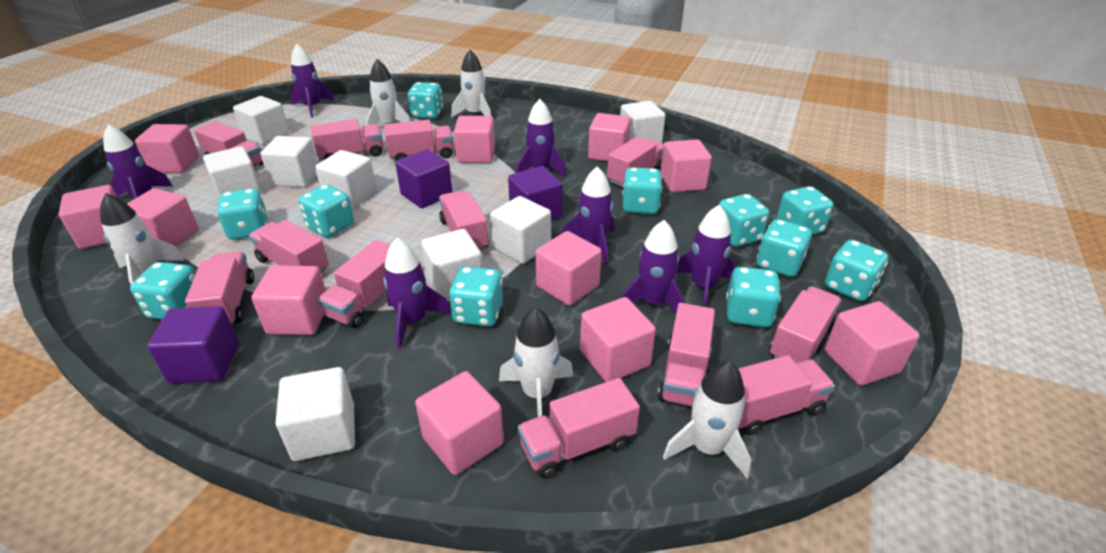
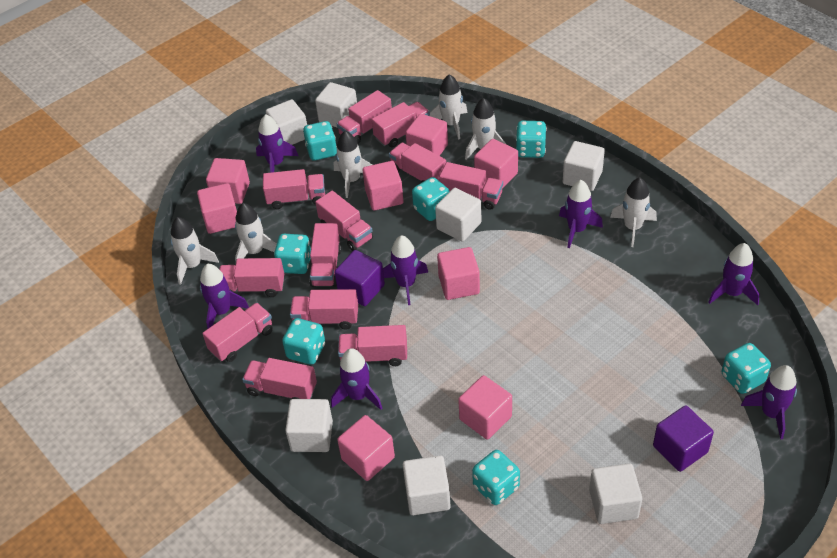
pink cube: 11 -> 8
purple cube: 3 -> 2
turquoise dice: 11 -> 7
white cube: 8 -> 7
white rocket: 5 -> 6

